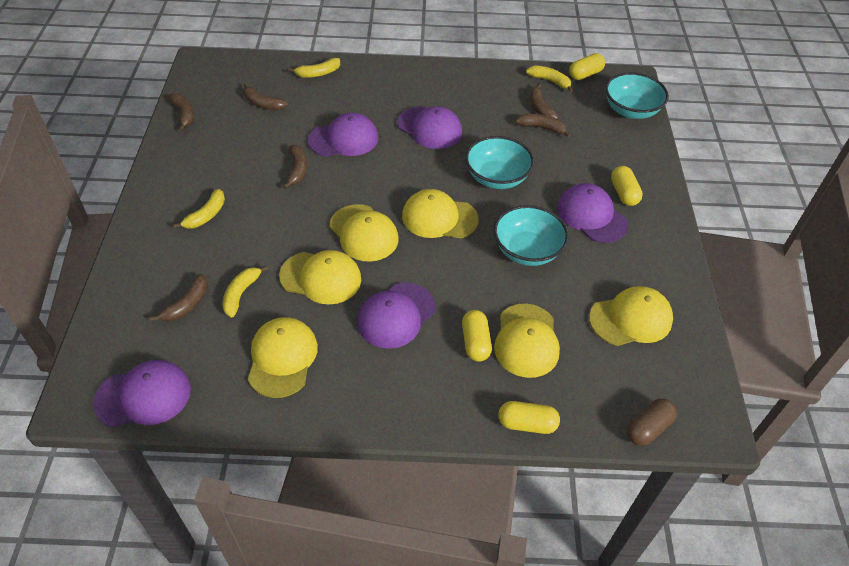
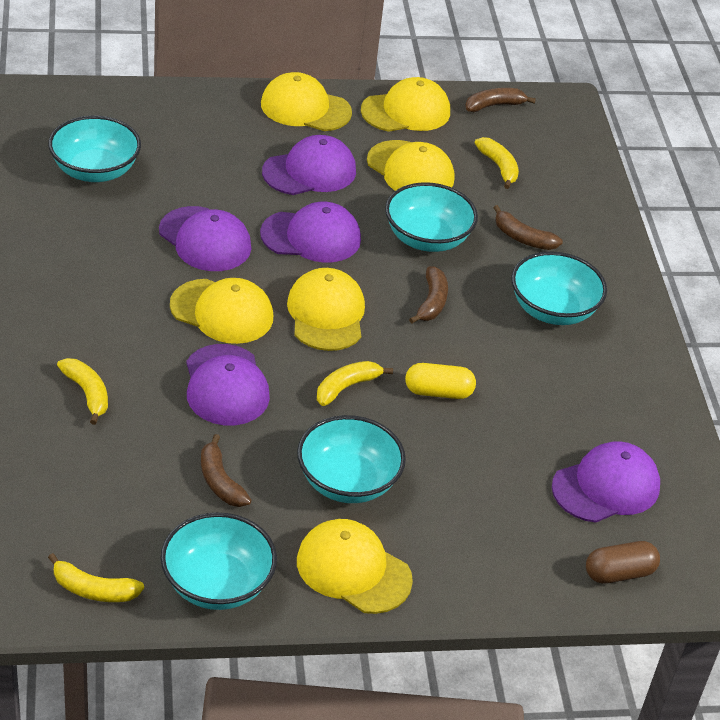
brown banana: 6 -> 4
turquoise bowl: 3 -> 5
yellow capsule: 4 -> 1

